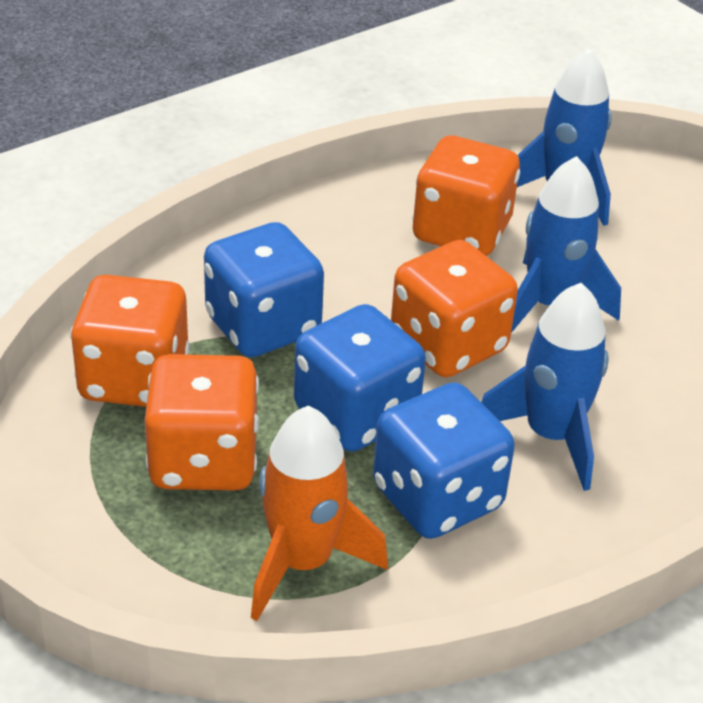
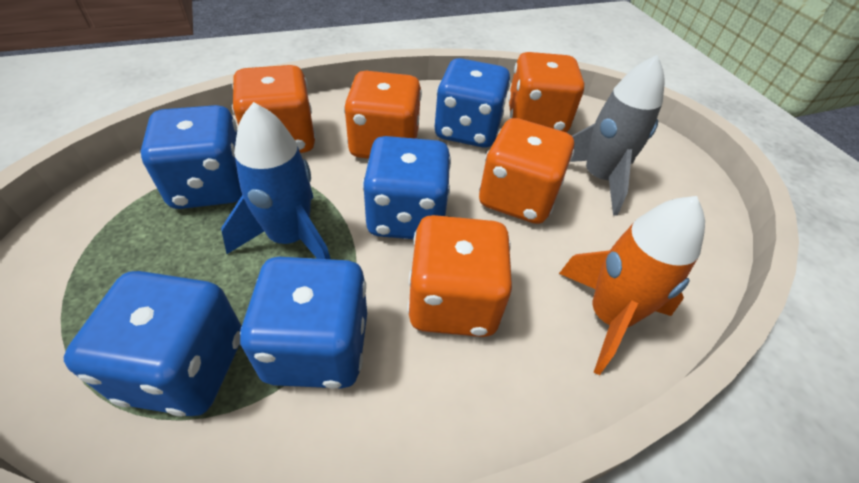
blue dice: 3 -> 5
blue rocket: 3 -> 1
grey rocket: 0 -> 1
orange dice: 4 -> 5

